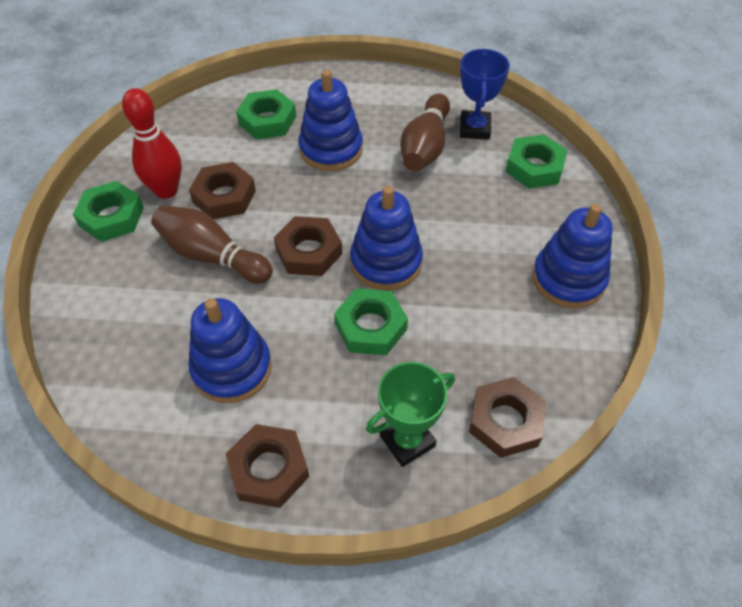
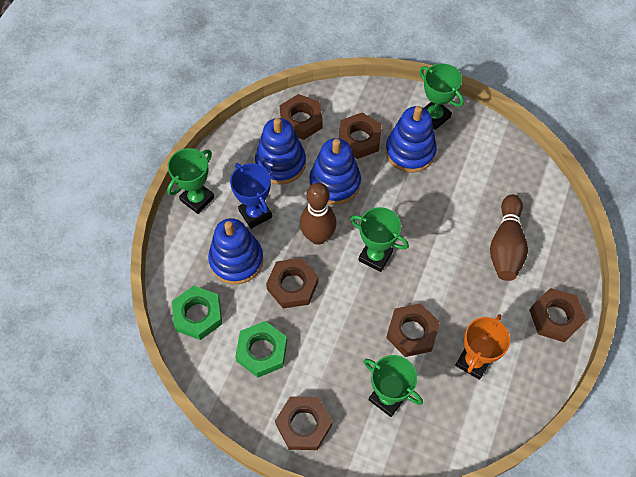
brown nut: 4 -> 6
green nut: 4 -> 2
green trophy: 1 -> 4
orange trophy: 0 -> 1
red bowling pin: 1 -> 0

